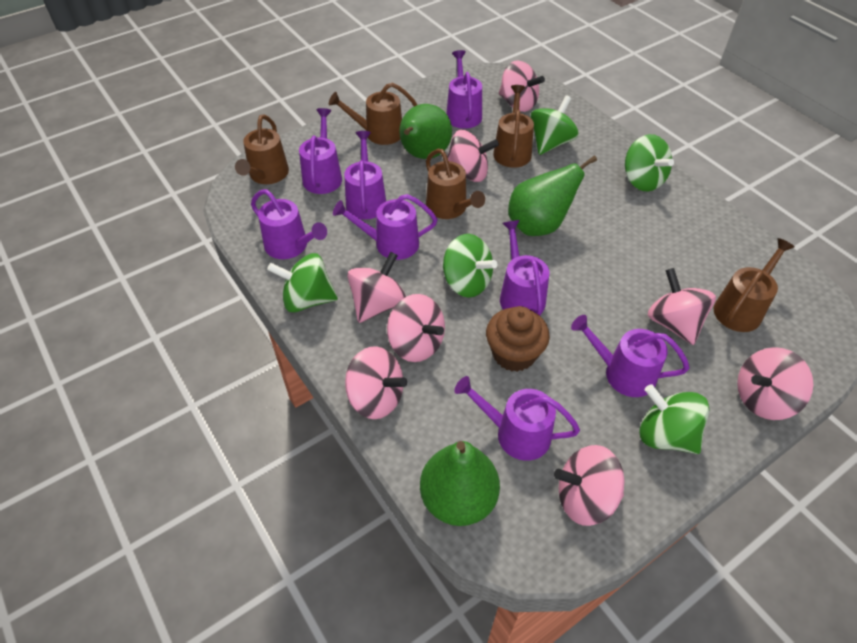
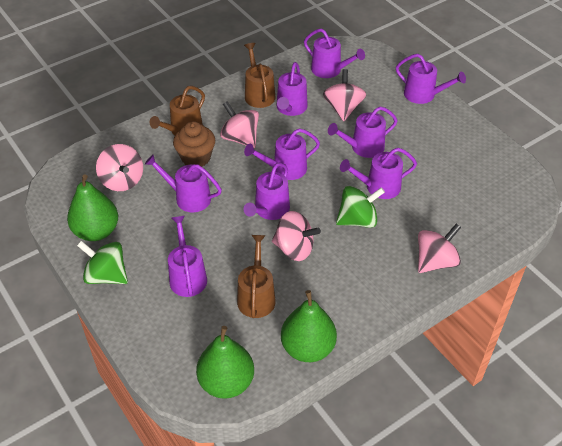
brown watering can: 5 -> 3
green spinning top: 5 -> 2
pink spinning top: 8 -> 5
purple watering can: 8 -> 9

